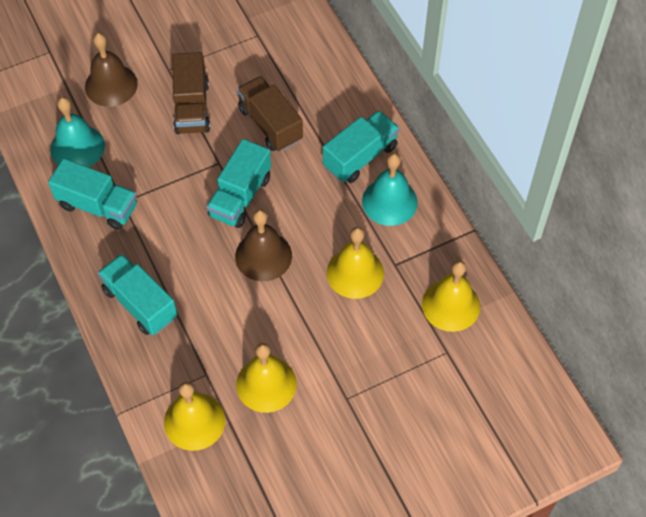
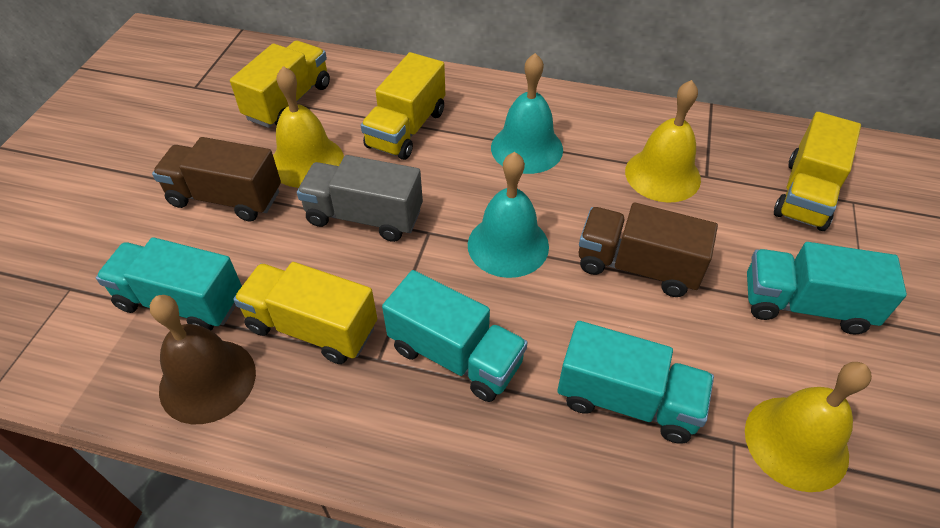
brown bell: 2 -> 1
grey truck: 0 -> 1
yellow bell: 4 -> 3
yellow truck: 0 -> 4

